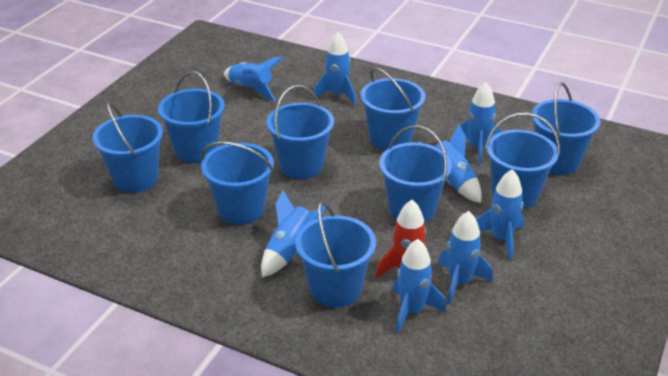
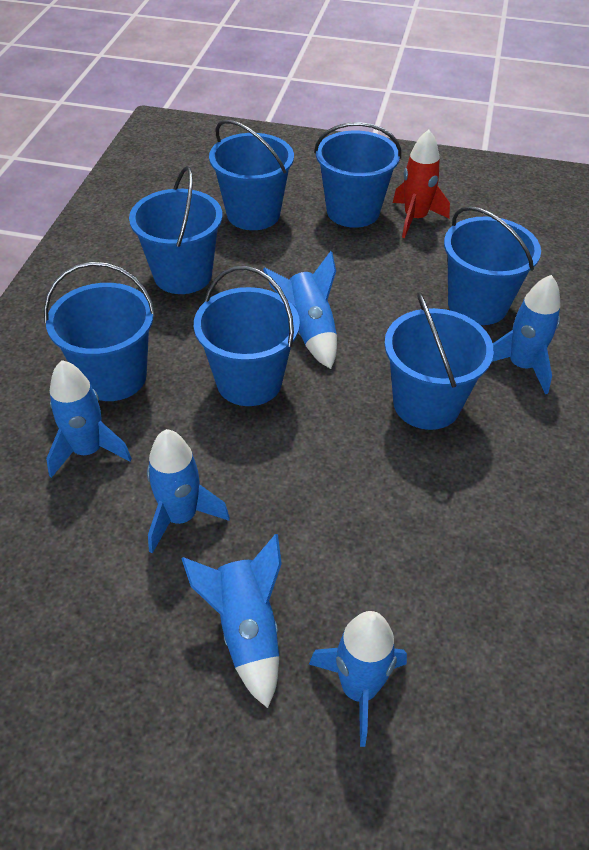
blue bucket: 9 -> 7
blue rocket: 8 -> 6

